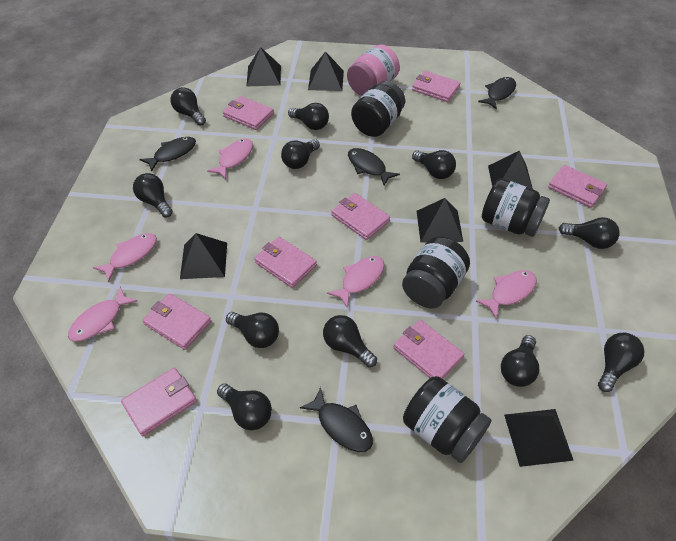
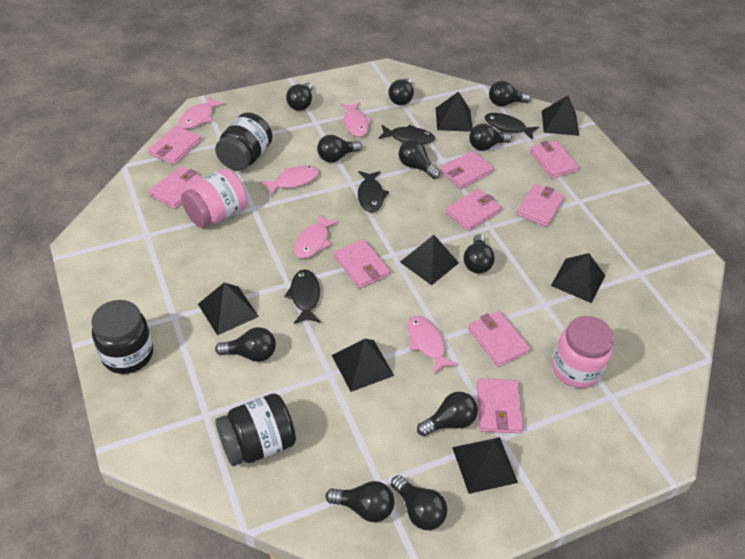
black jar: 4 -> 3
black pyramid: 6 -> 7
pink jar: 1 -> 2
pink wallet: 8 -> 9

